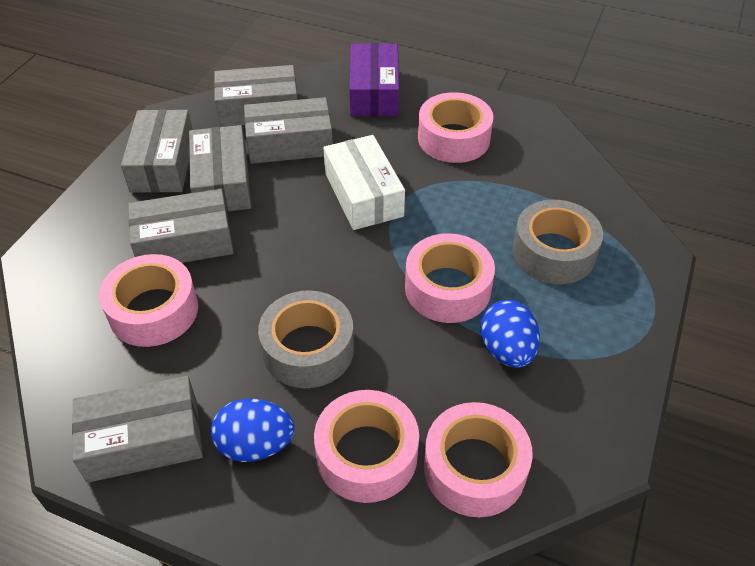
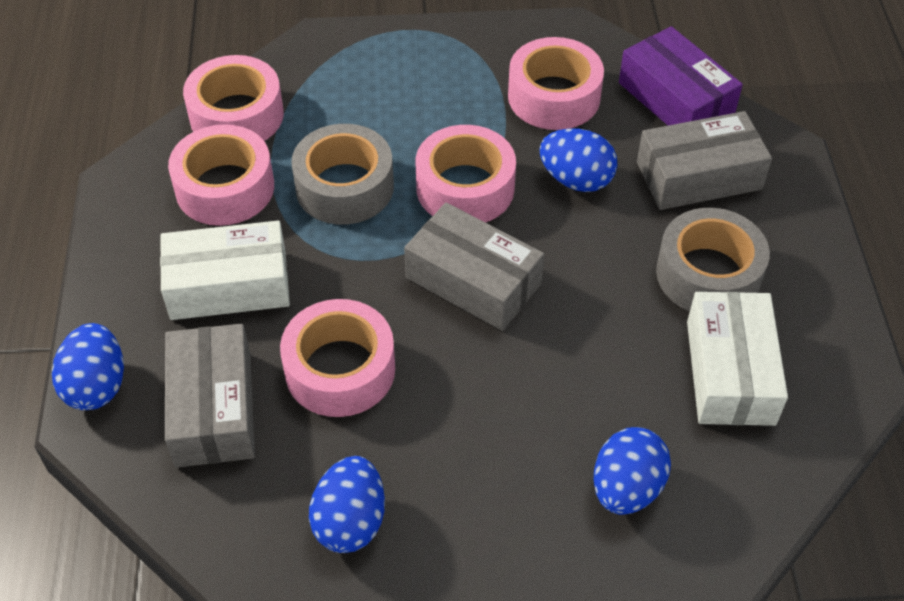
blue egg: 2 -> 4
grey box: 6 -> 3
white box: 1 -> 2

